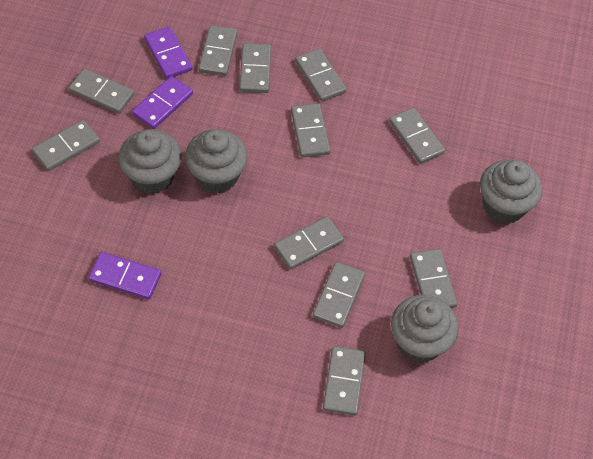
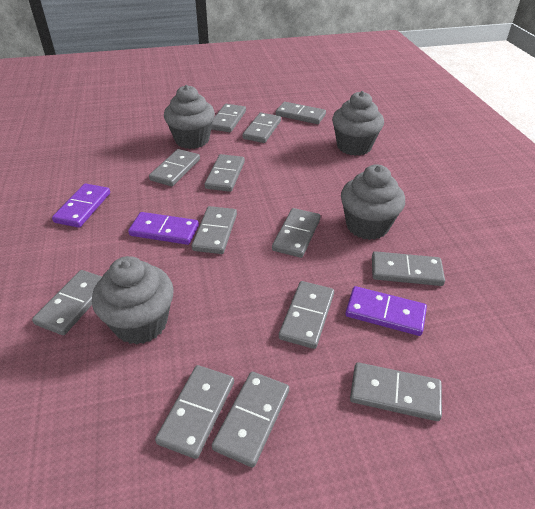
grey domino: 11 -> 13

